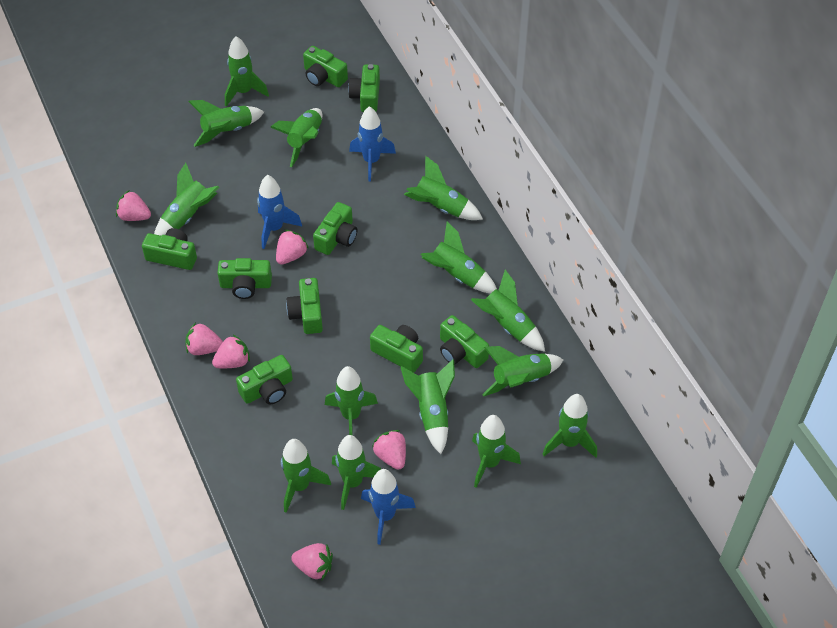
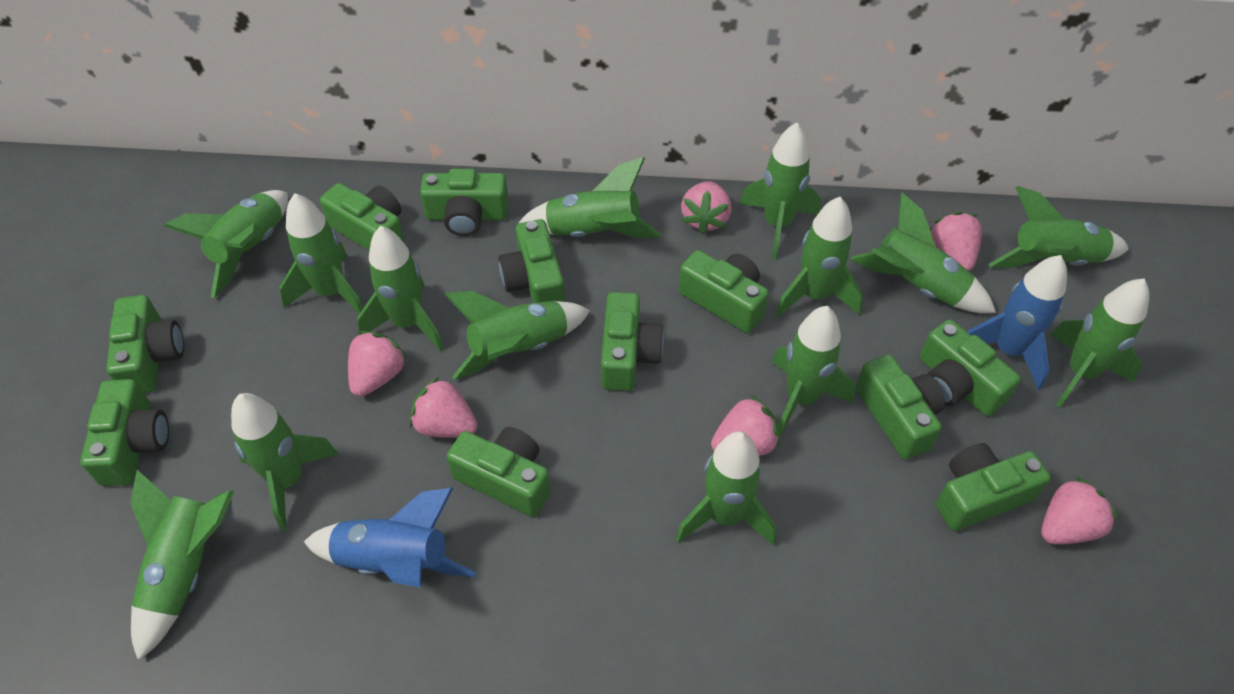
blue rocket: 3 -> 2
green camera: 9 -> 11

